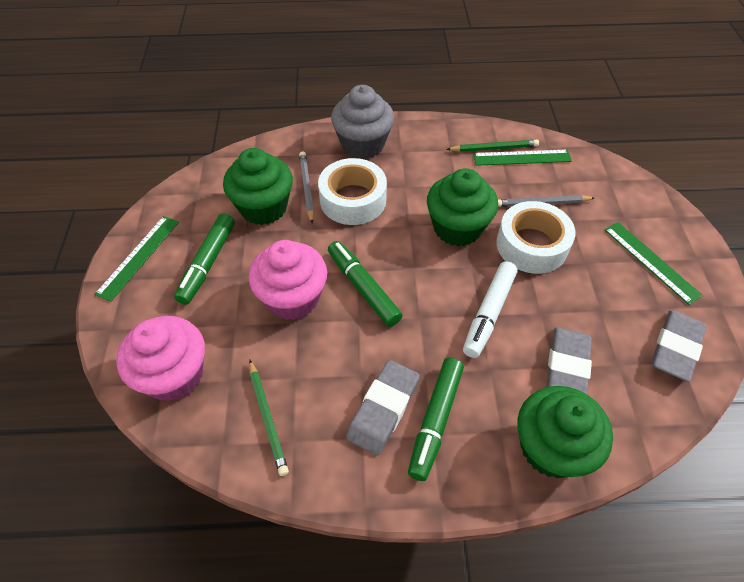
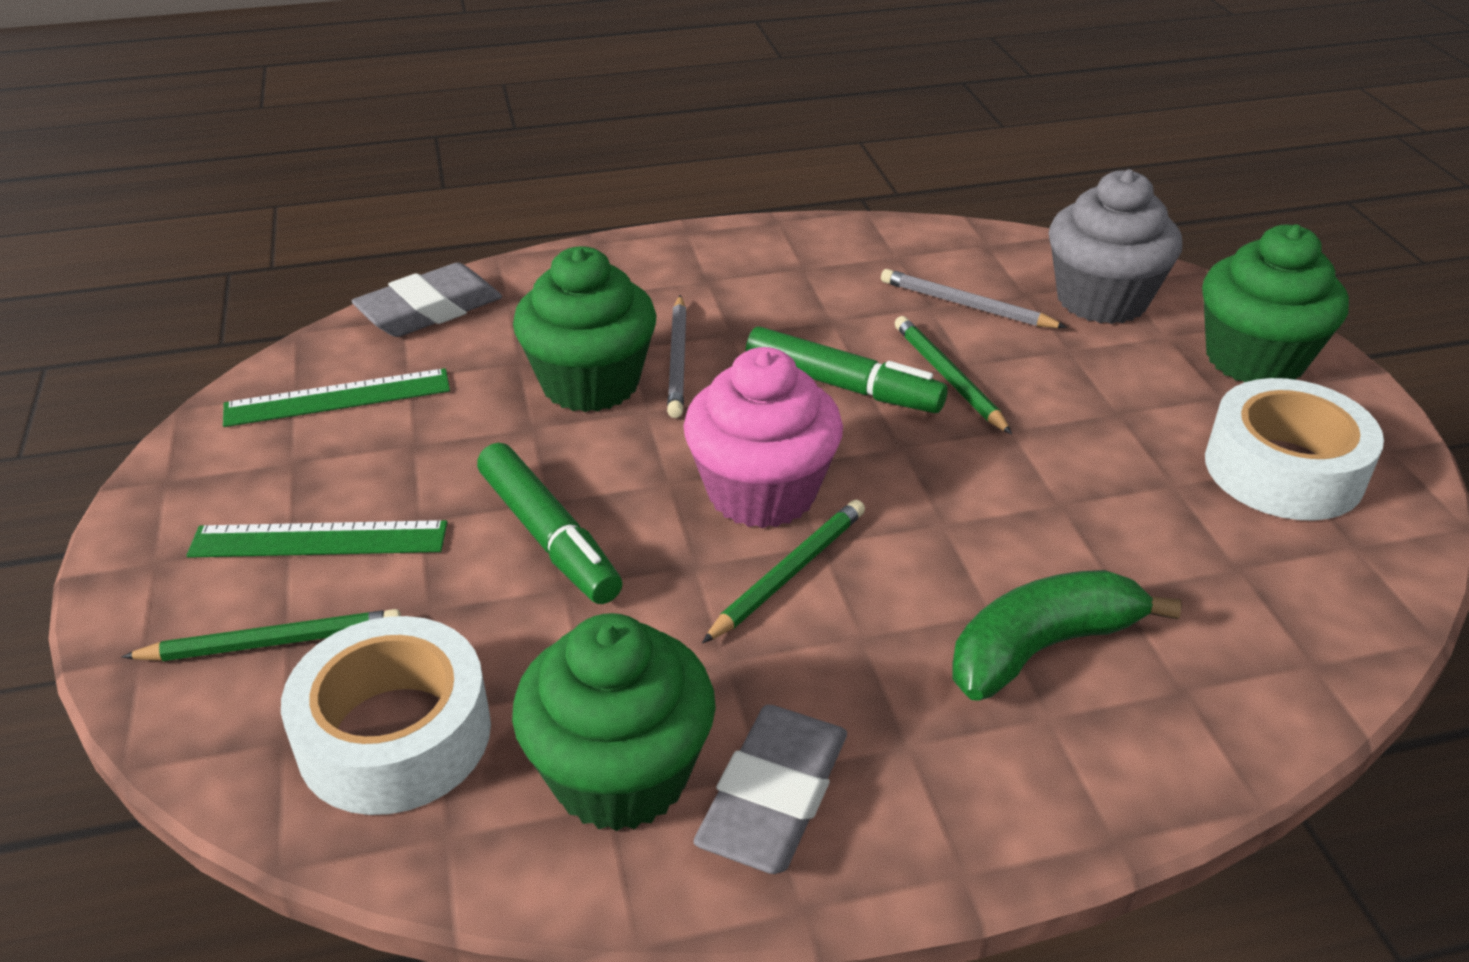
green banana: 0 -> 1
green marker: 3 -> 2
green pencil: 2 -> 3
green ruler: 3 -> 2
grey eraser: 3 -> 2
pink cupcake: 2 -> 1
white marker: 1 -> 0

